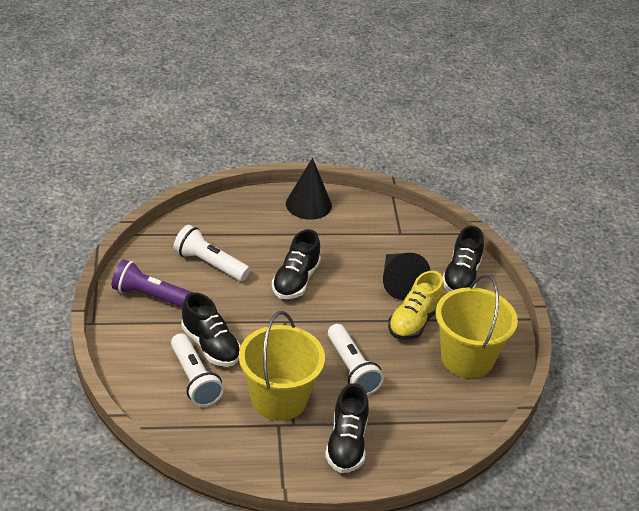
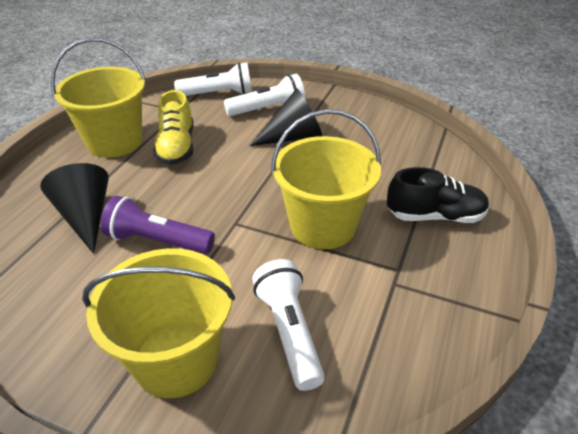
black shoe: 4 -> 1
yellow bucket: 2 -> 3

